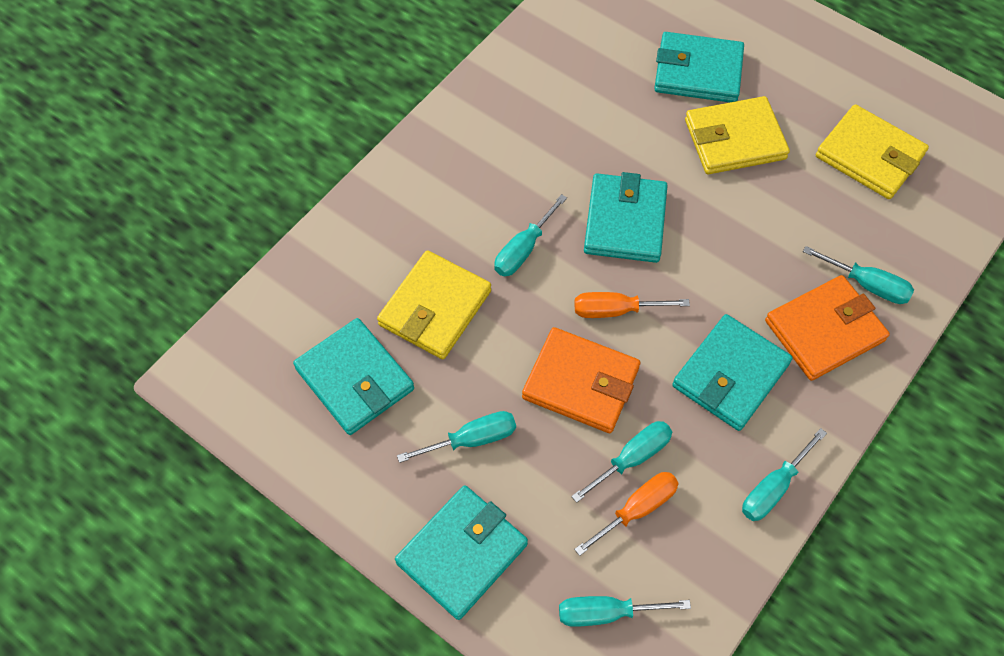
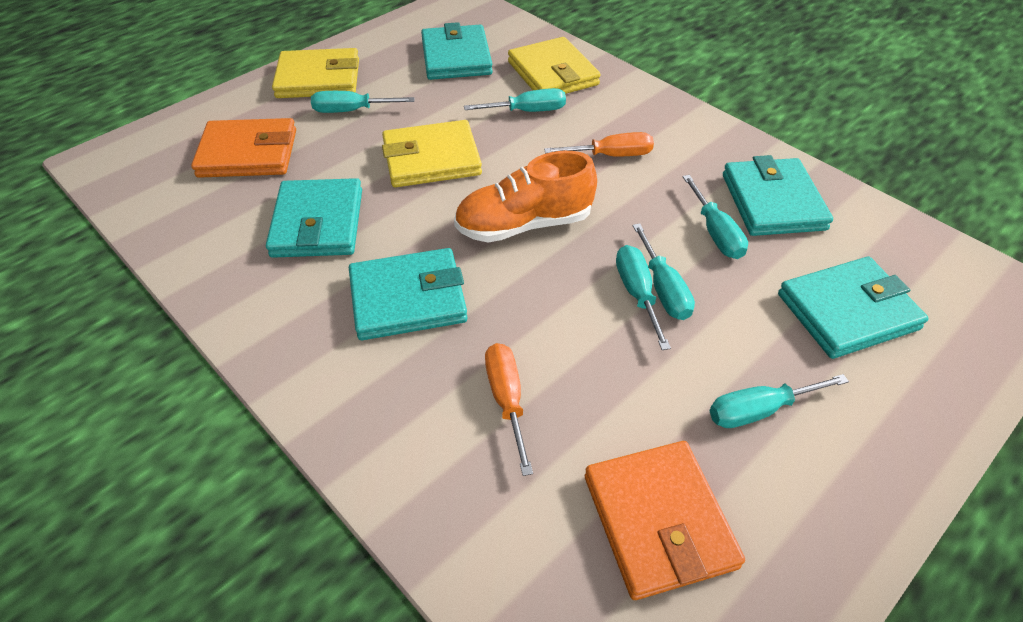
orange shoe: 0 -> 1

